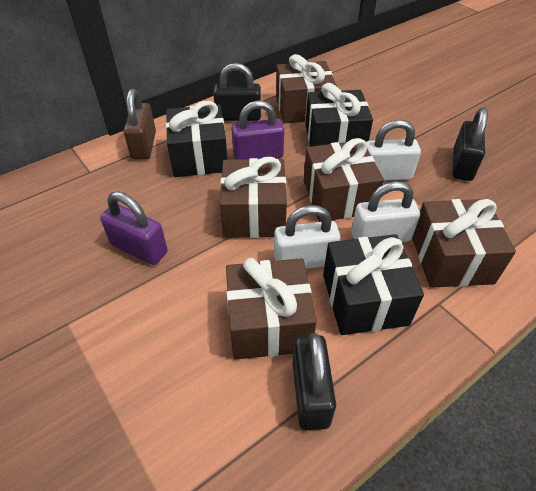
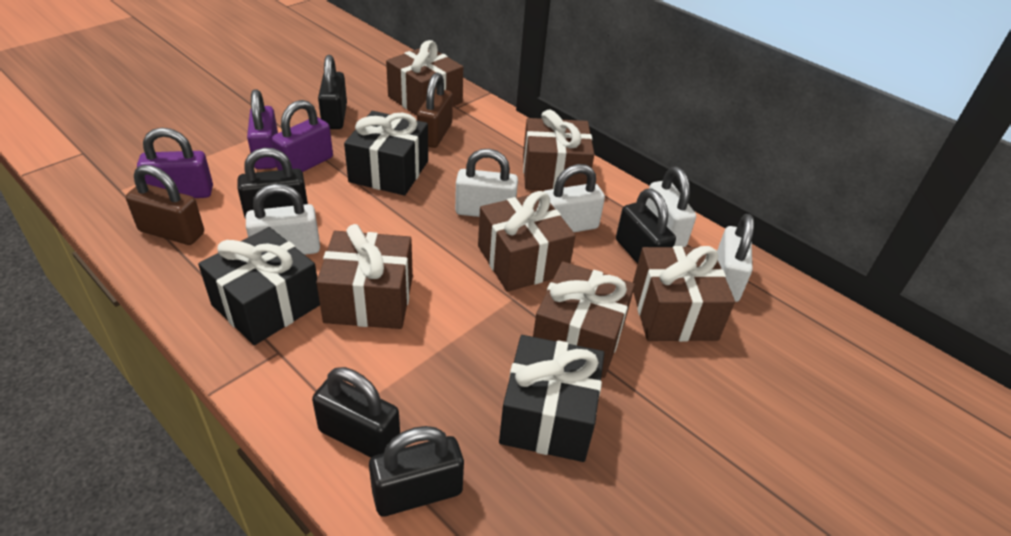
black padlock: 3 -> 5
brown gift: 5 -> 6
brown padlock: 1 -> 2
purple padlock: 2 -> 3
white padlock: 3 -> 5

